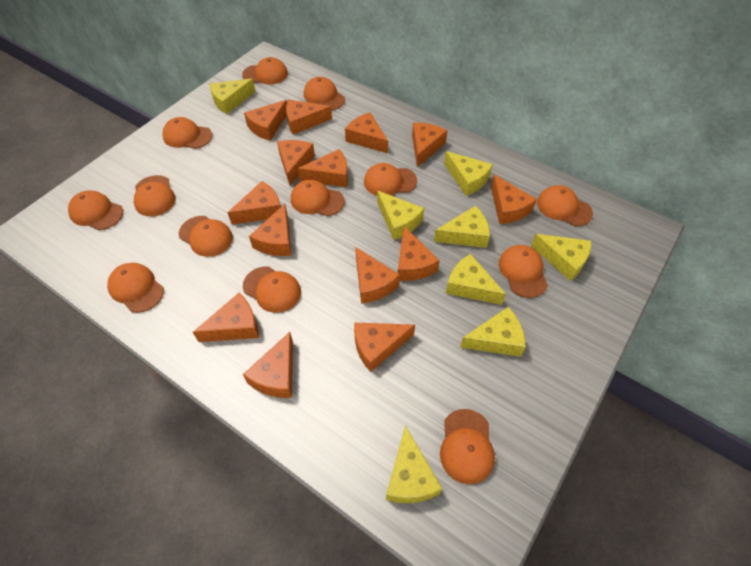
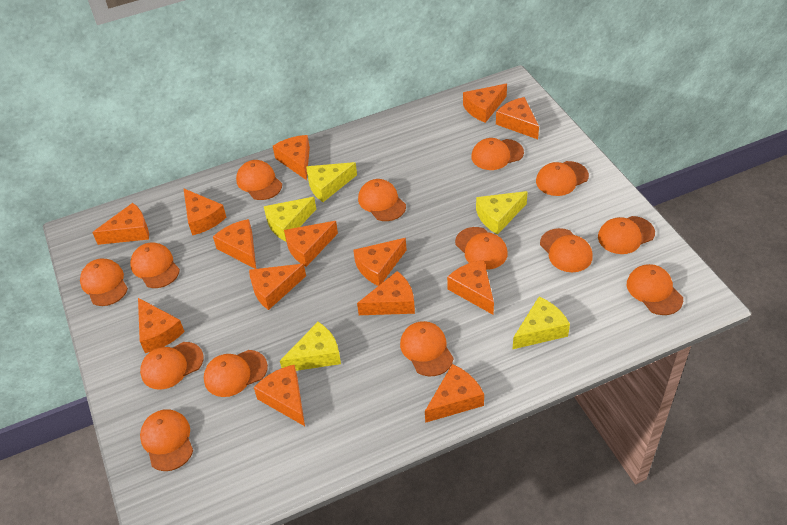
orange cap: 13 -> 14
yellow cheese: 8 -> 5

